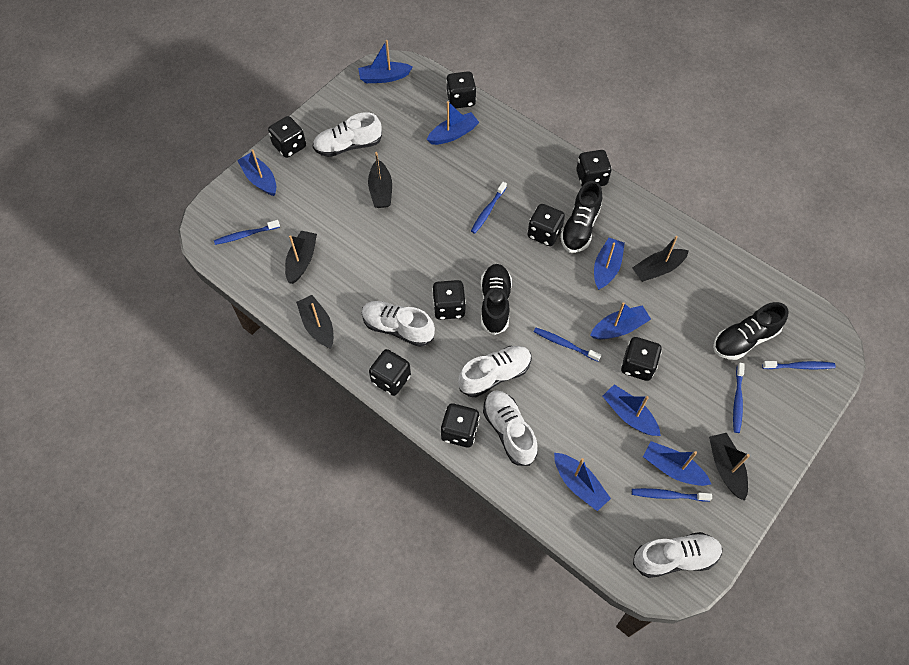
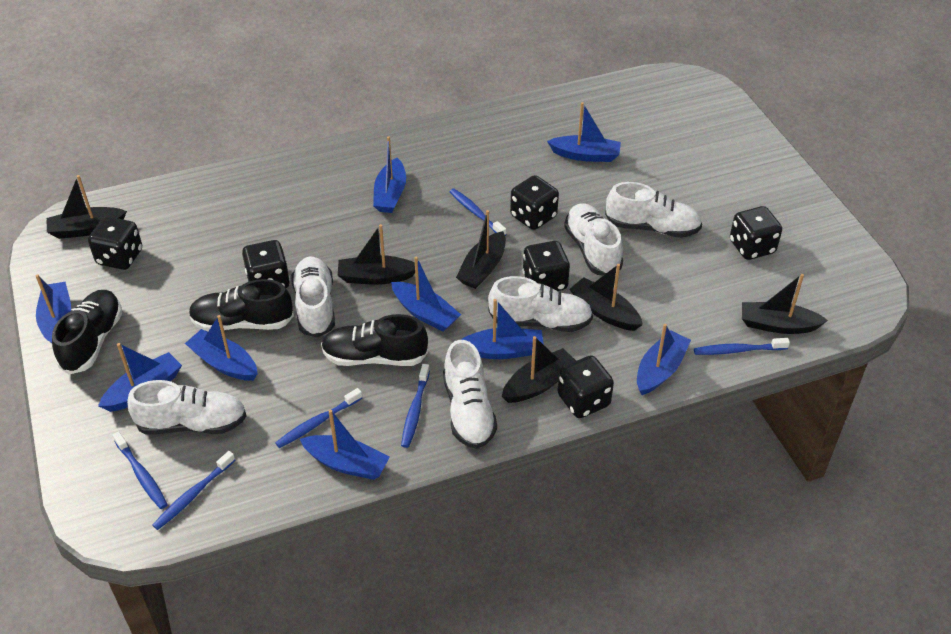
black boat: 5 -> 6
black dice: 8 -> 6
blue boat: 8 -> 9
white shoe: 5 -> 6

